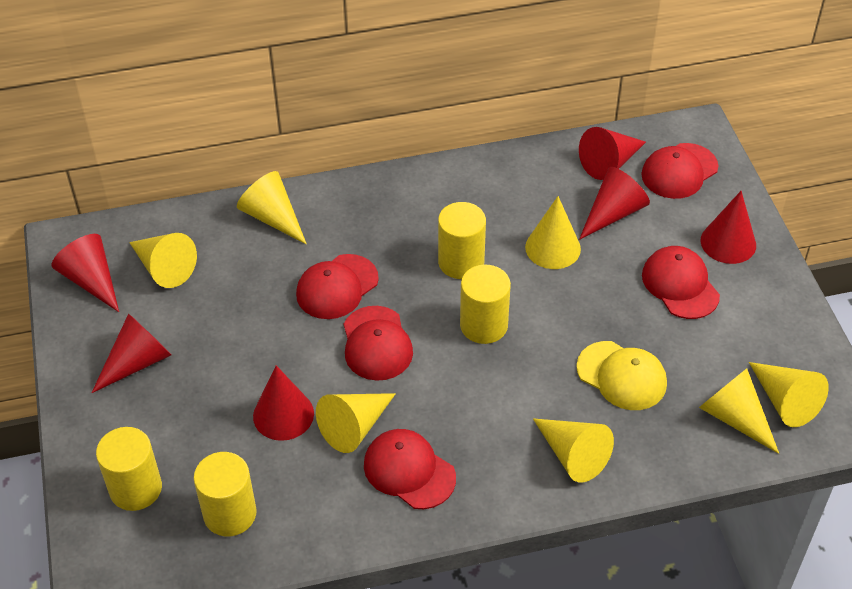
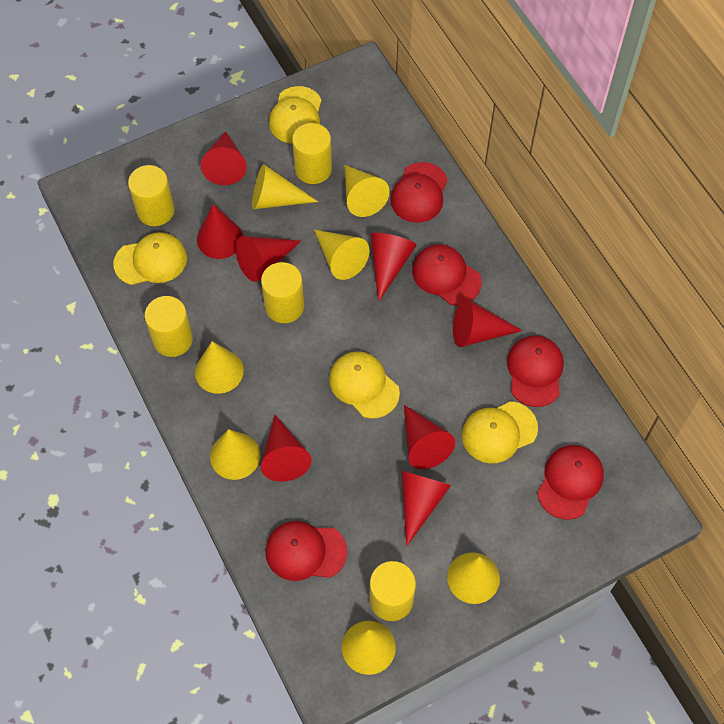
red cone: 6 -> 8
yellow cap: 1 -> 4
yellow cylinder: 4 -> 5

